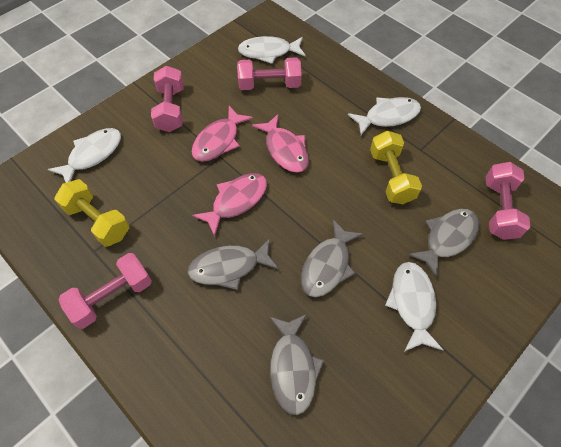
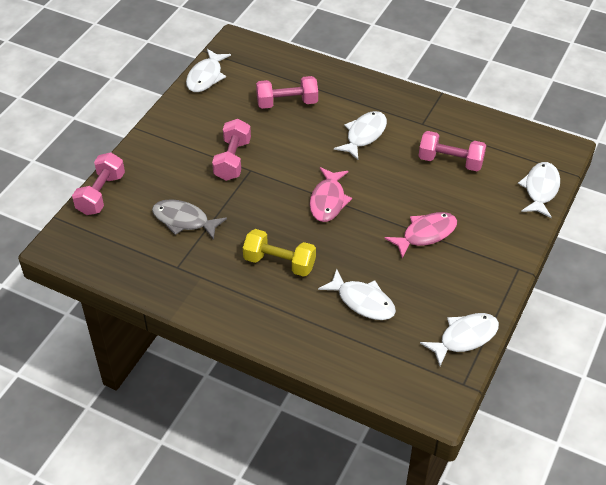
grey fish: 4 -> 1
pink fish: 3 -> 2
white fish: 4 -> 5
yellow dumbbell: 2 -> 1

